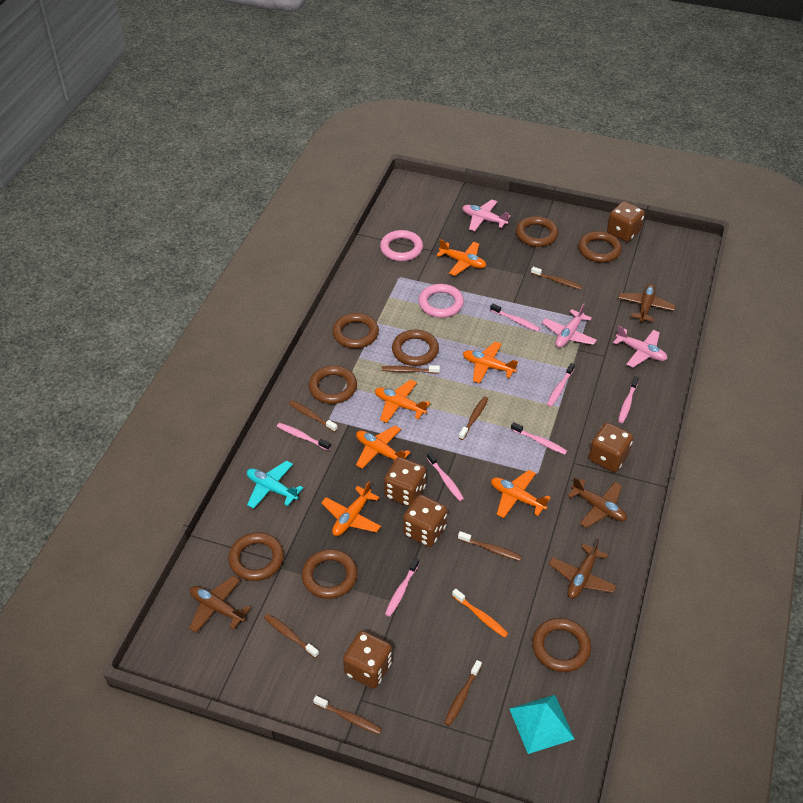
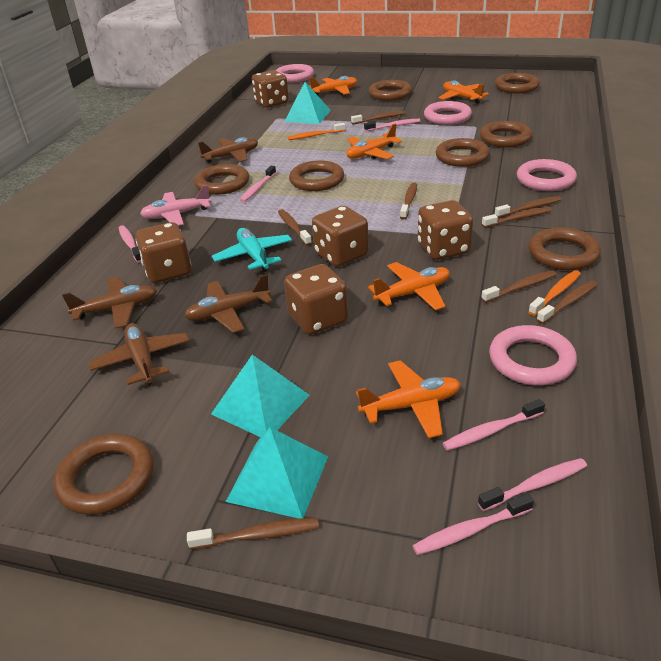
orange plane: 6 -> 5
orange toothbrush: 1 -> 2
pink plane: 3 -> 1
pink ring: 2 -> 4
pink toothbrush: 7 -> 6
turquoise pyramid: 1 -> 3

